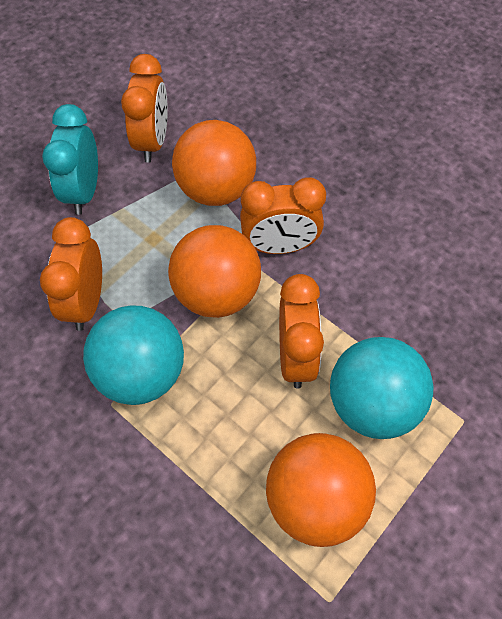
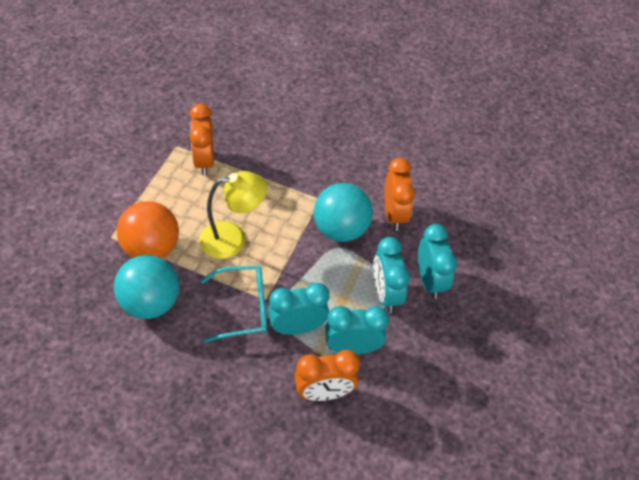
orange ball: 3 -> 1
orange clock: 4 -> 3
turquoise clock: 1 -> 4
turquoise glasses: 0 -> 1
yellow lamp: 0 -> 1

